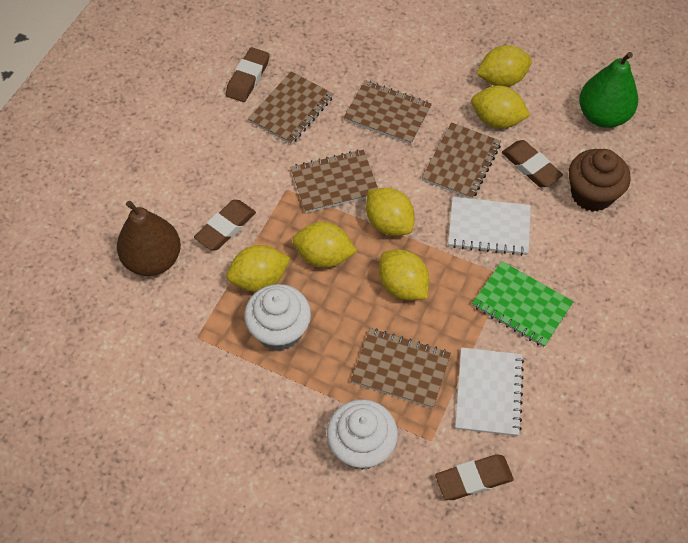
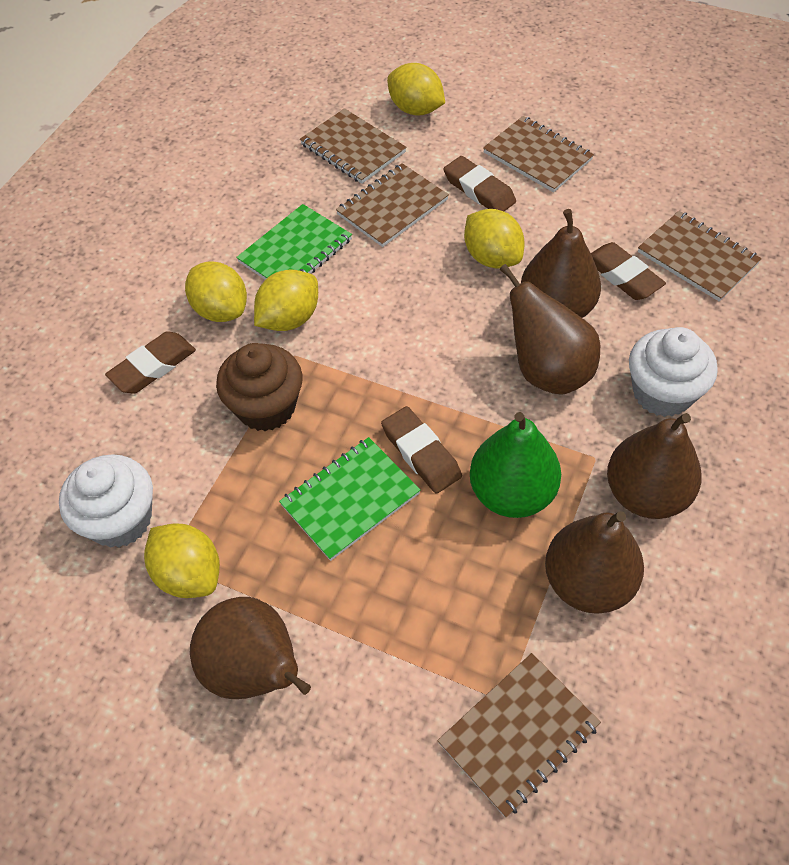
brown pear: 1 -> 5
green notebook: 1 -> 2
white notebook: 2 -> 0
yellow lemon: 6 -> 5

